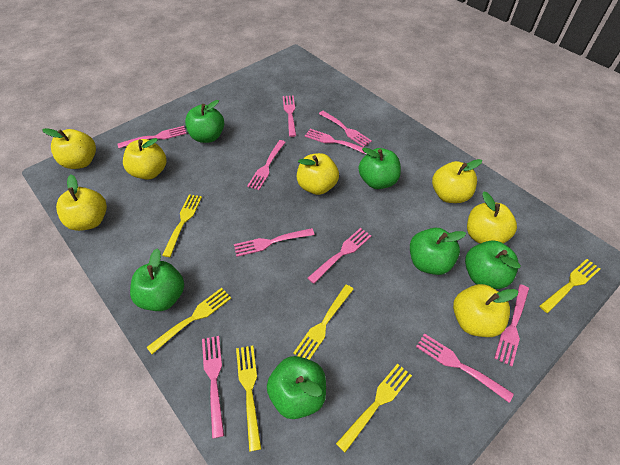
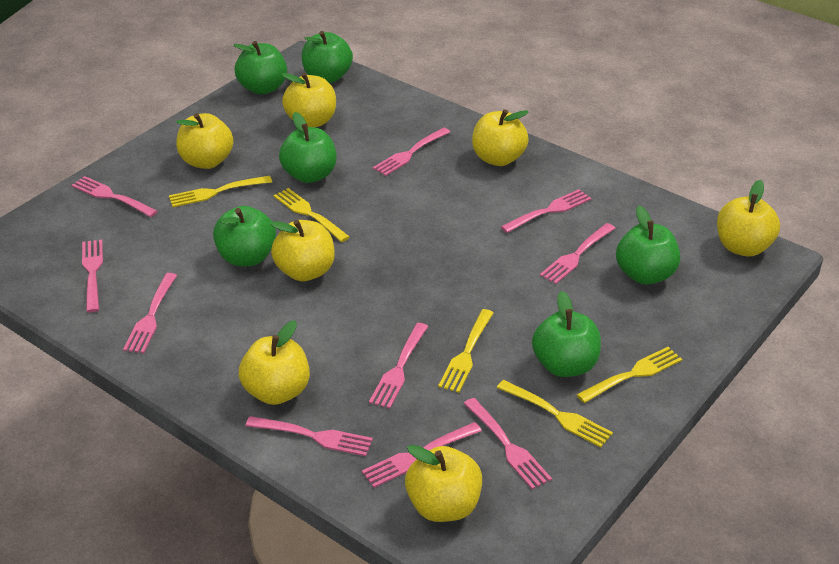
yellow fork: 6 -> 5

